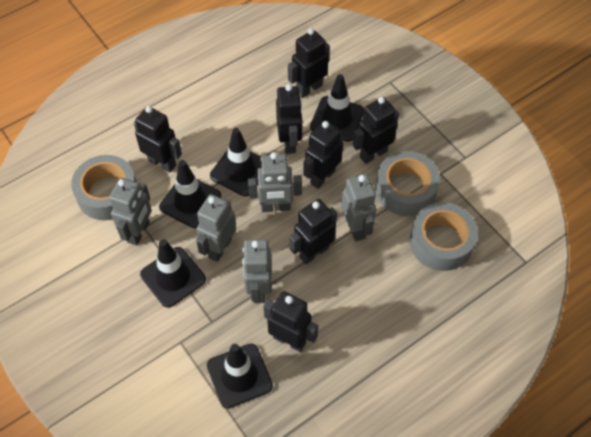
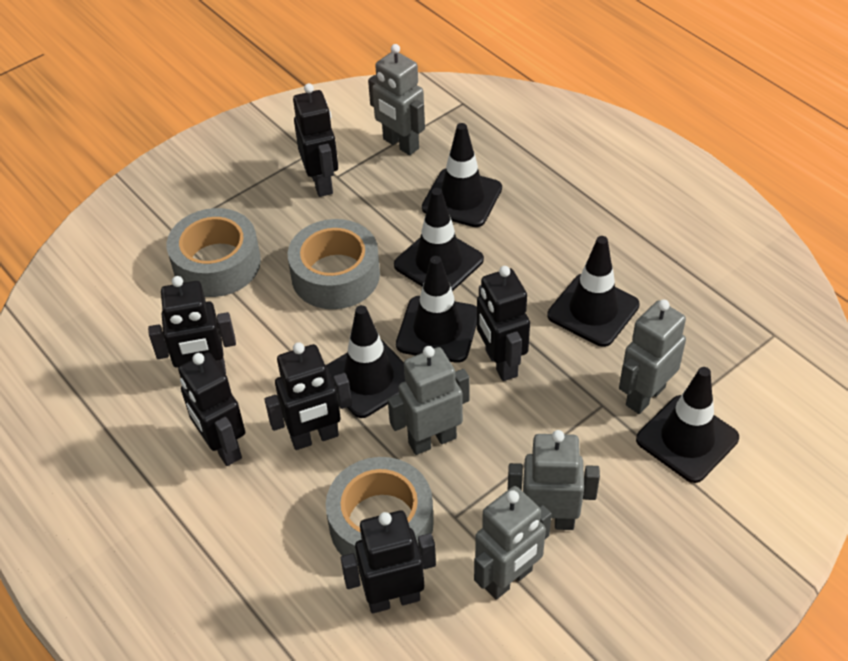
black robot: 7 -> 6
black traffic cone: 5 -> 6

